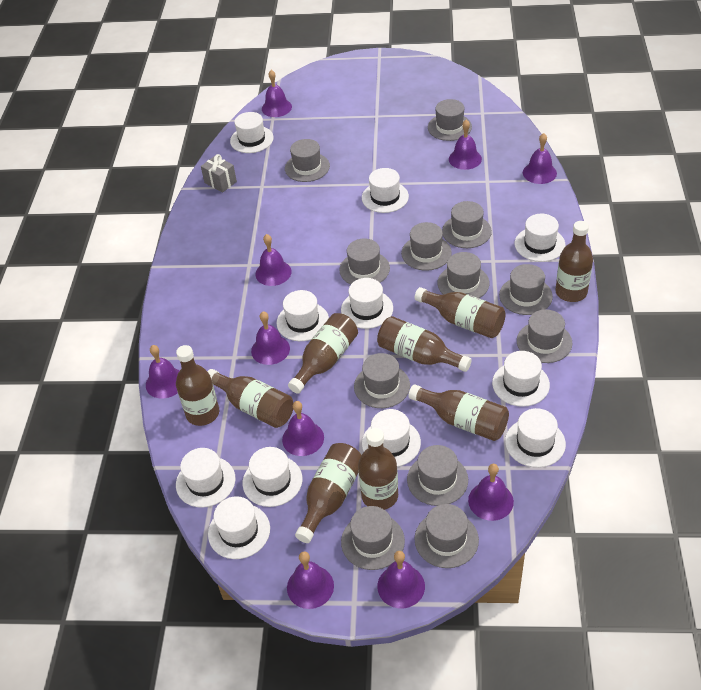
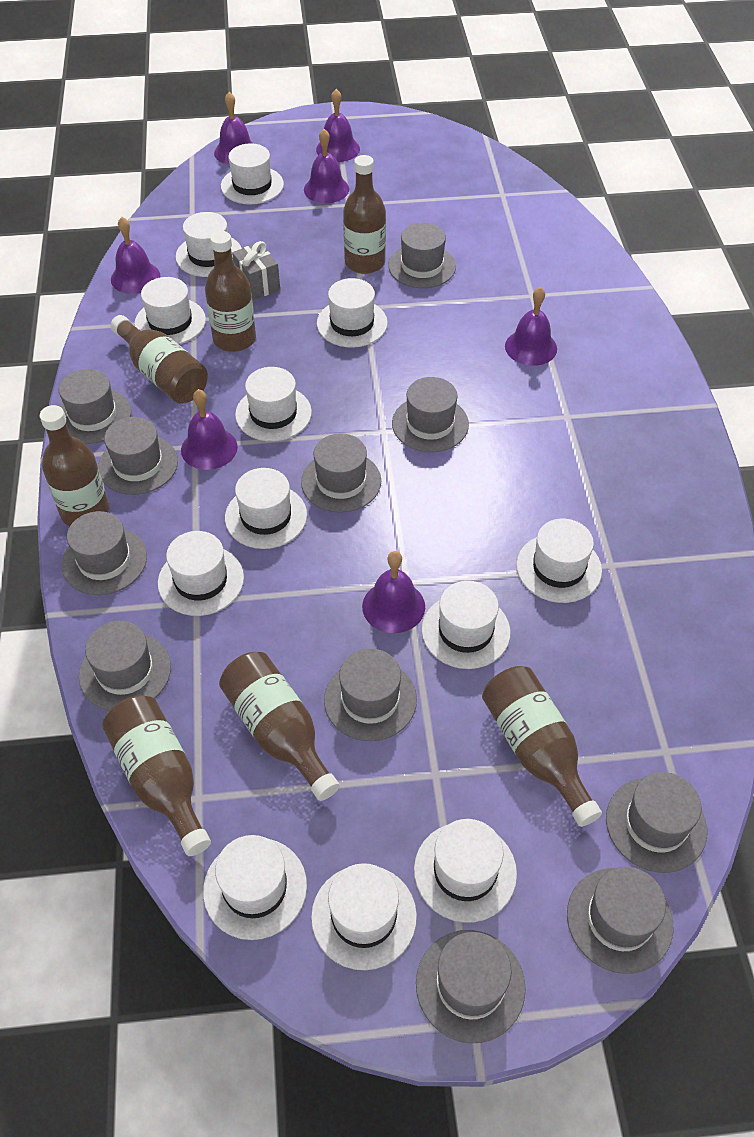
brown bottle: 9 -> 7
grey hat: 12 -> 11
purple bell: 10 -> 7
white hat: 11 -> 12

